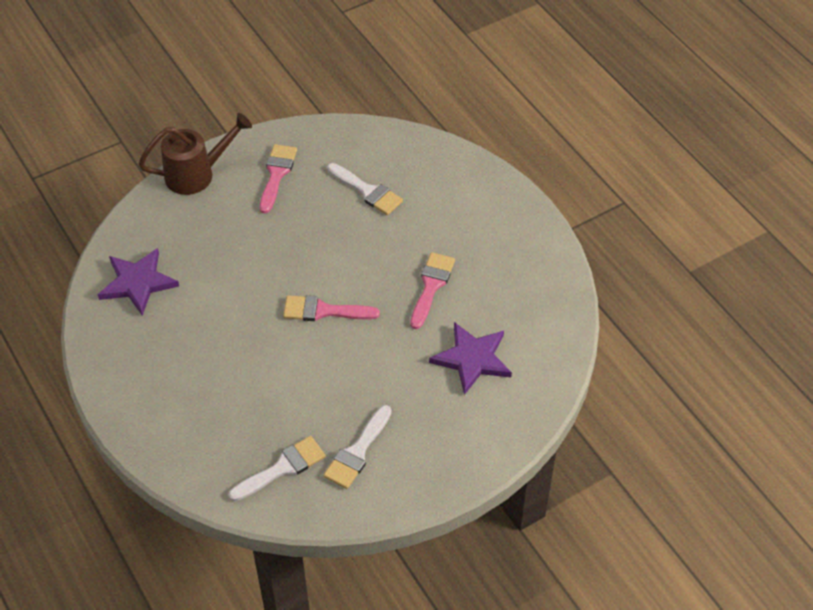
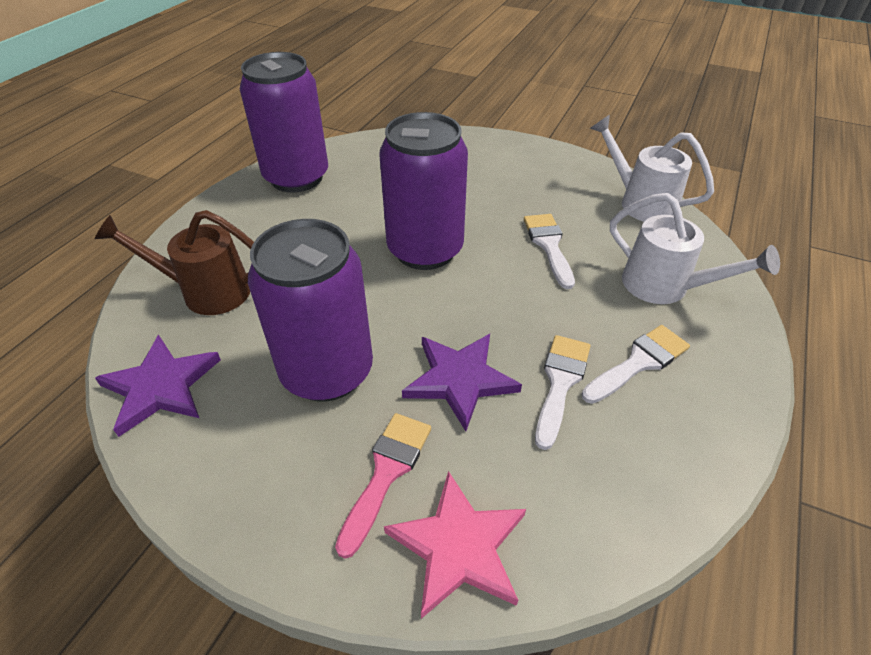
pink brush: 3 -> 1
pink star: 0 -> 1
purple can: 0 -> 3
white watering can: 0 -> 2

